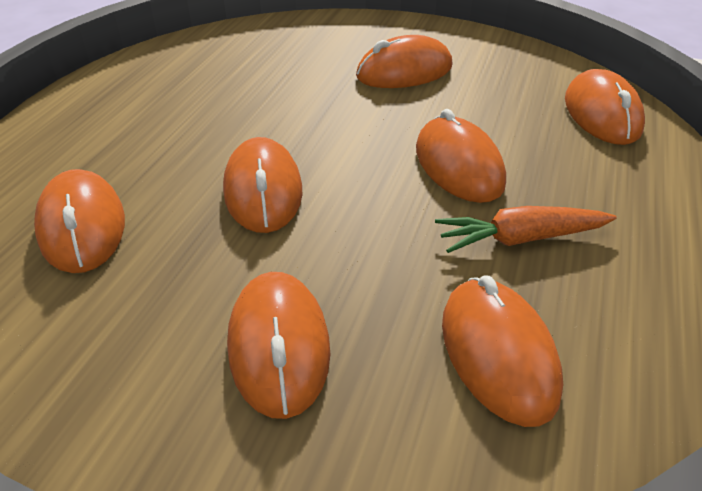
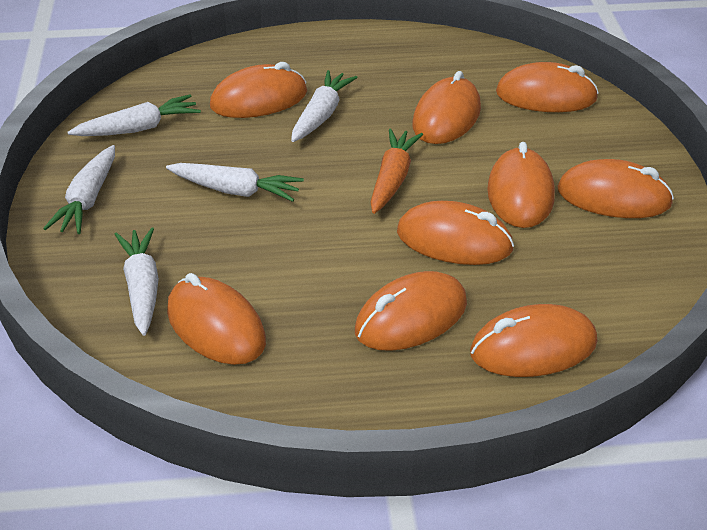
orange mouse: 7 -> 9
white carrot: 0 -> 5

